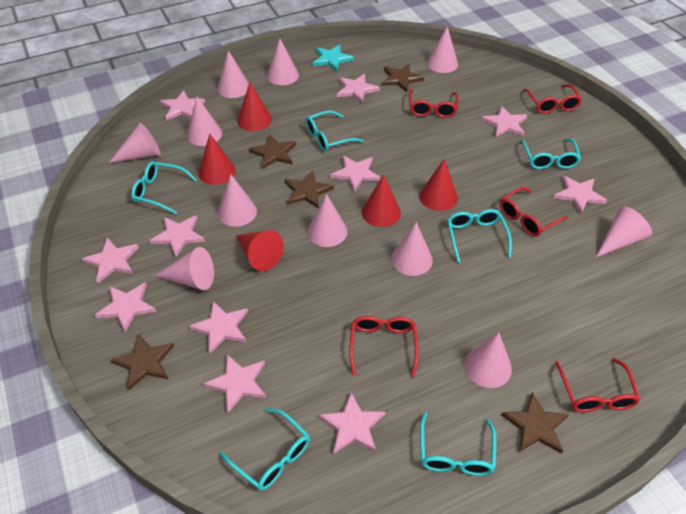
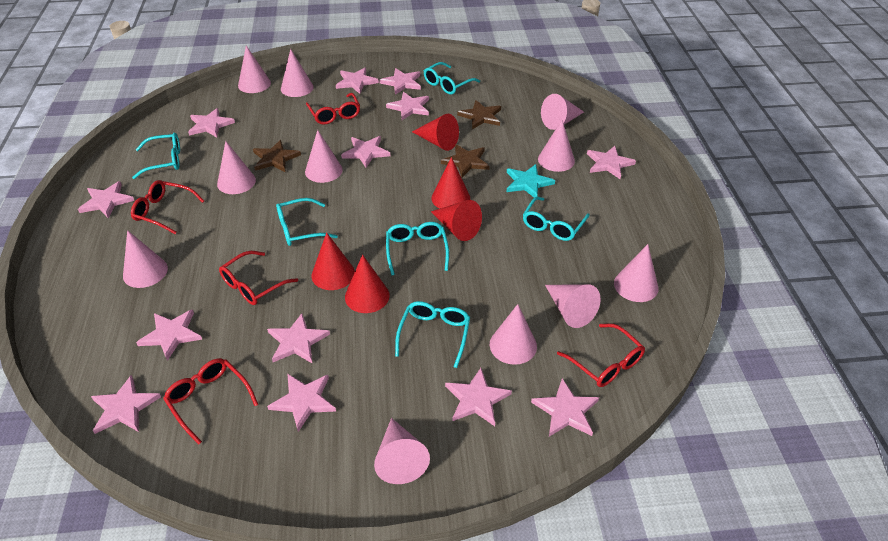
brown star: 5 -> 3
pink star: 11 -> 13

